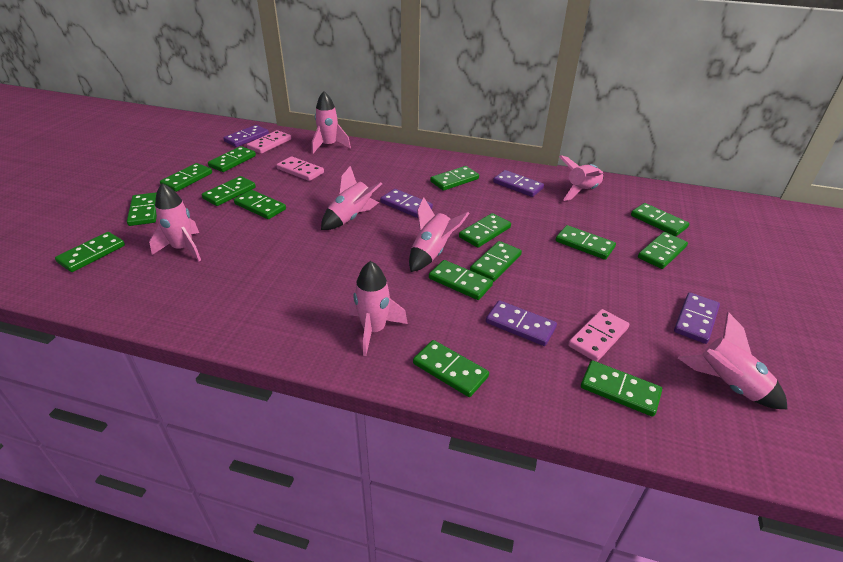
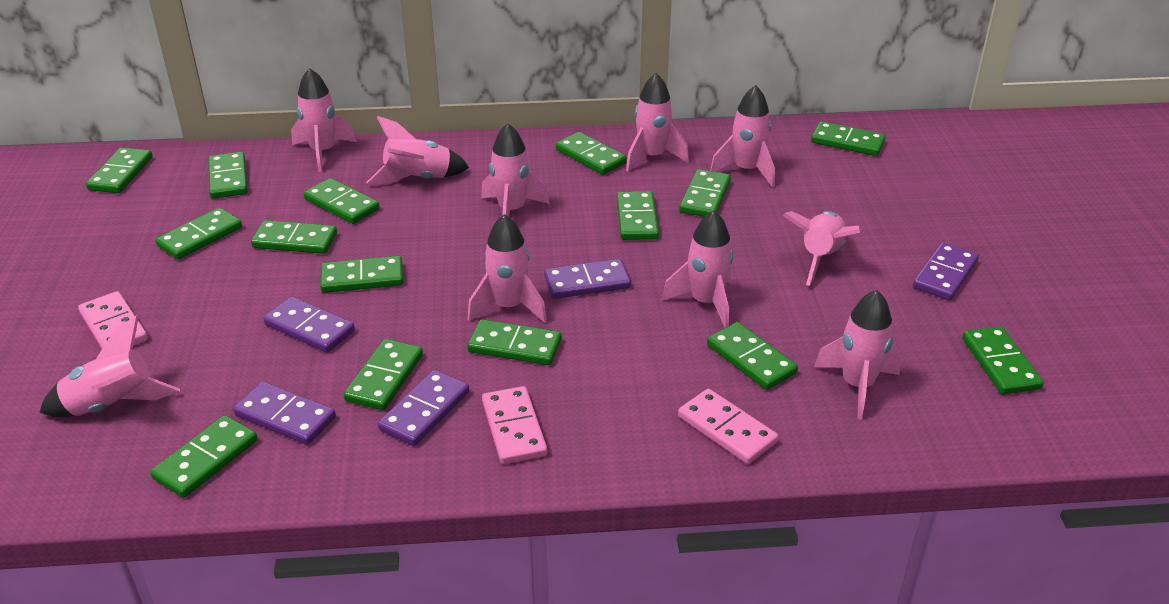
pink rocket: 7 -> 10

